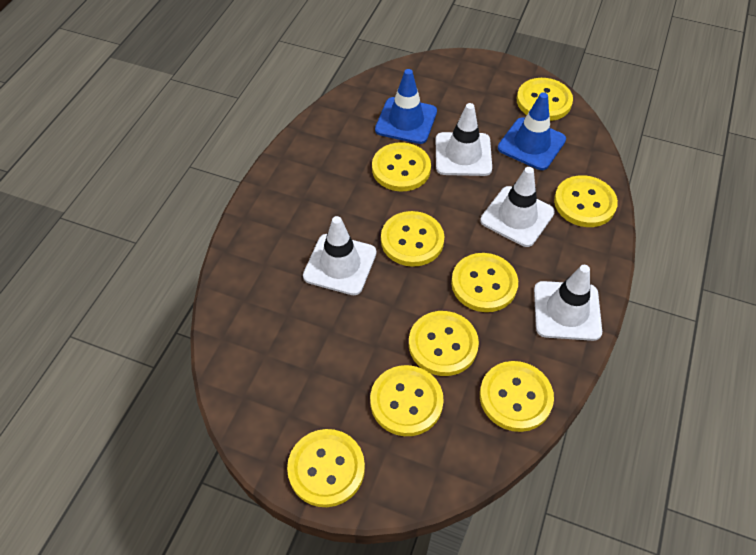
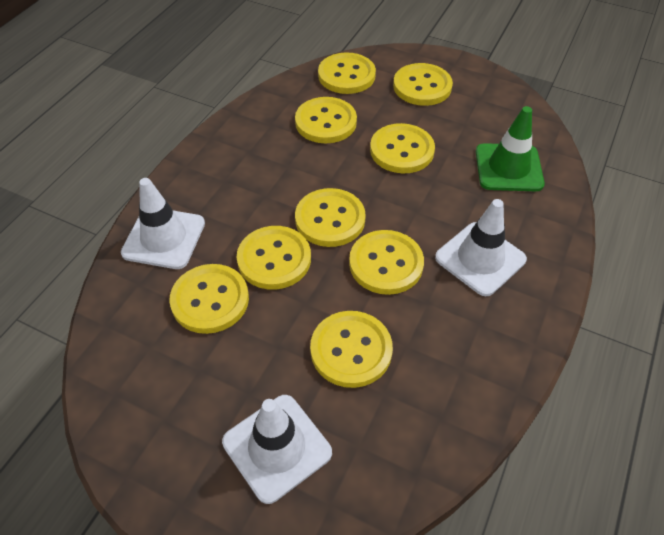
blue traffic cone: 2 -> 0
green traffic cone: 0 -> 1
white traffic cone: 4 -> 3

